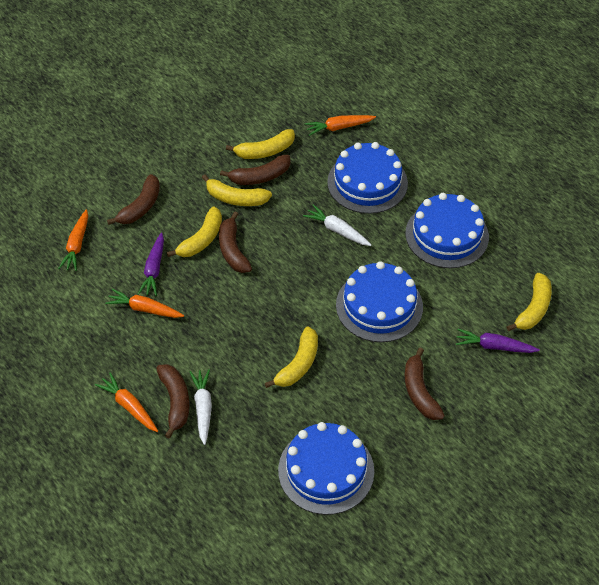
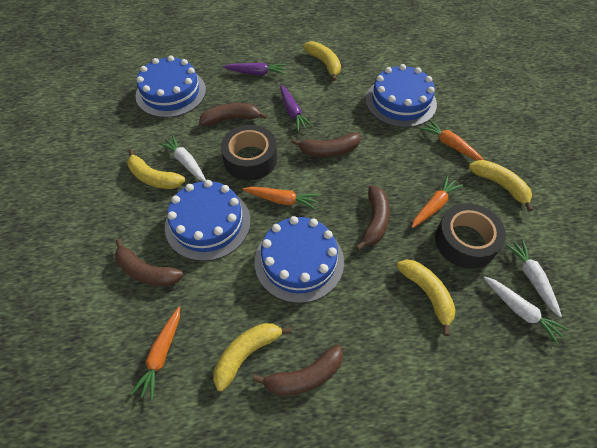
black tape: 0 -> 2
white carrot: 2 -> 3

